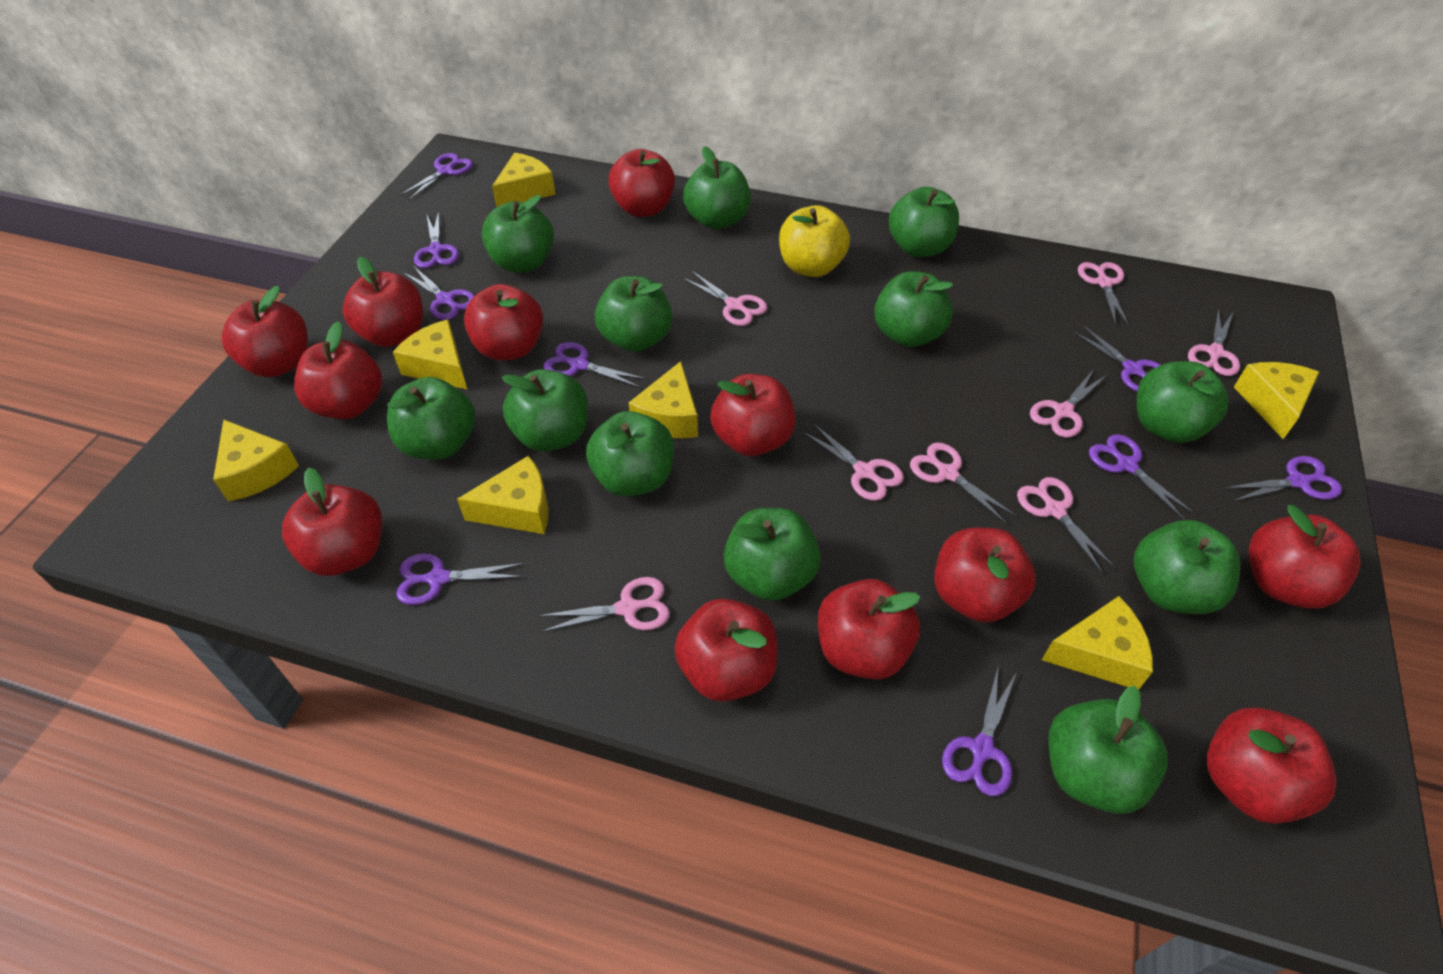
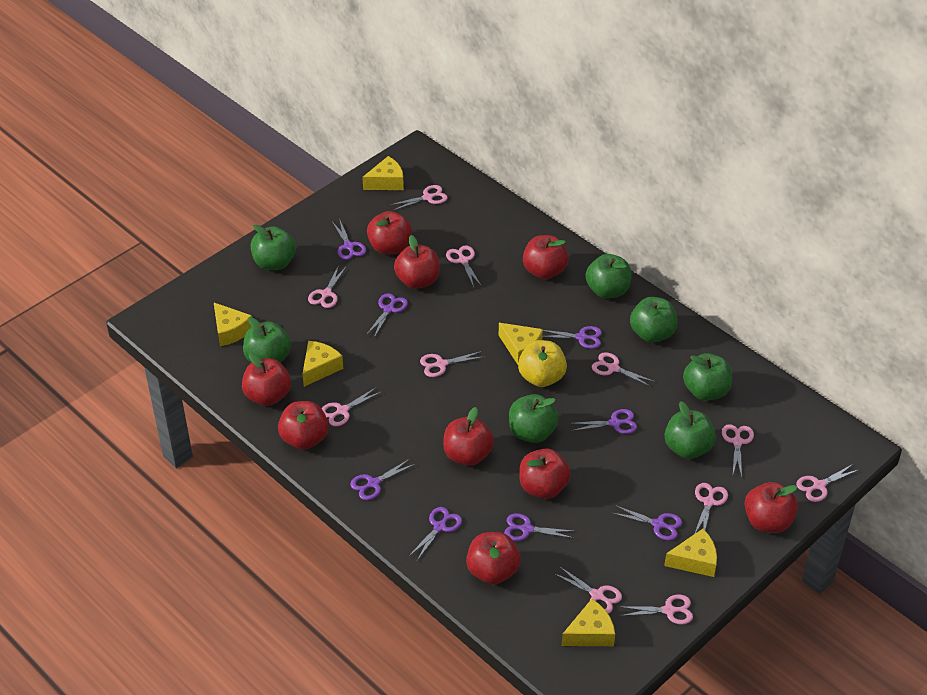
green apple: 12 -> 7
pink scissors: 8 -> 11
purple scissors: 9 -> 8
red apple: 12 -> 9
yellow cheese: 7 -> 6

